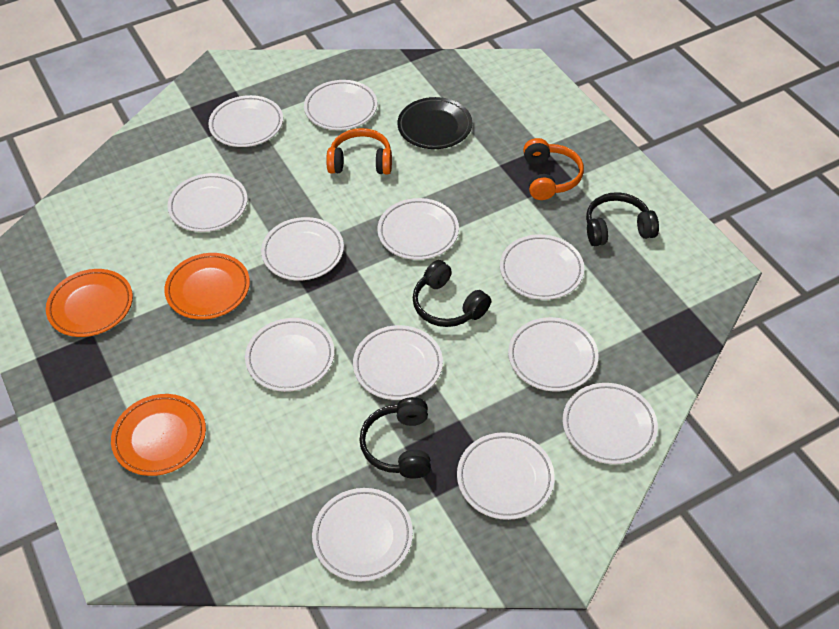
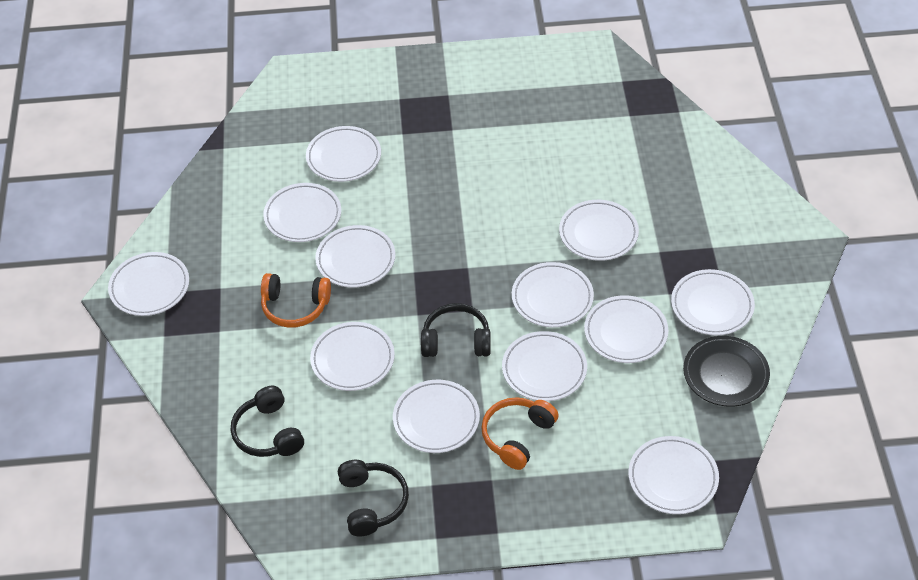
orange plate: 3 -> 0

